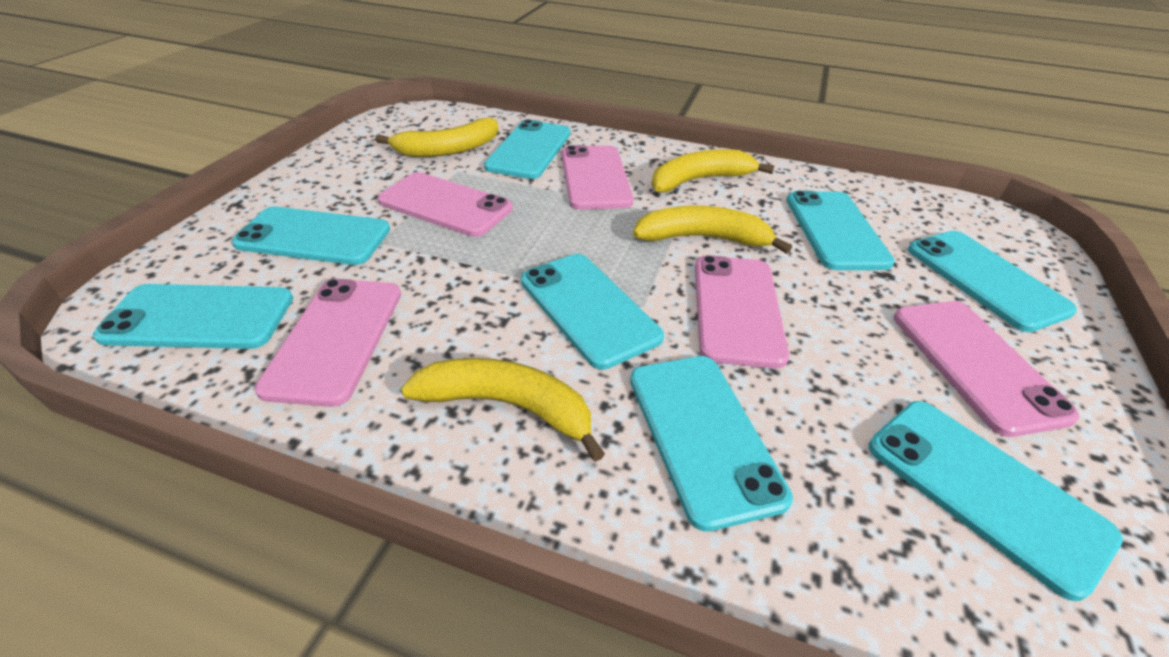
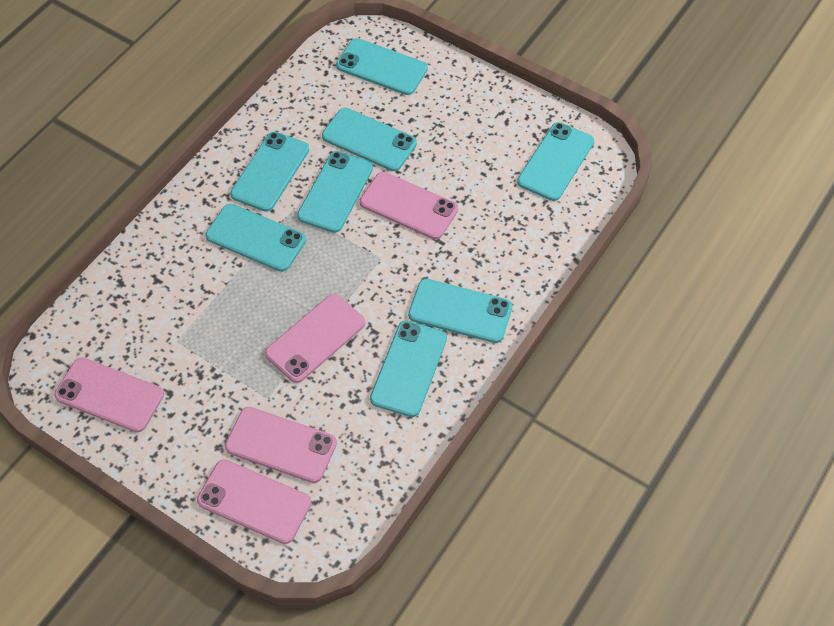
yellow banana: 4 -> 0

